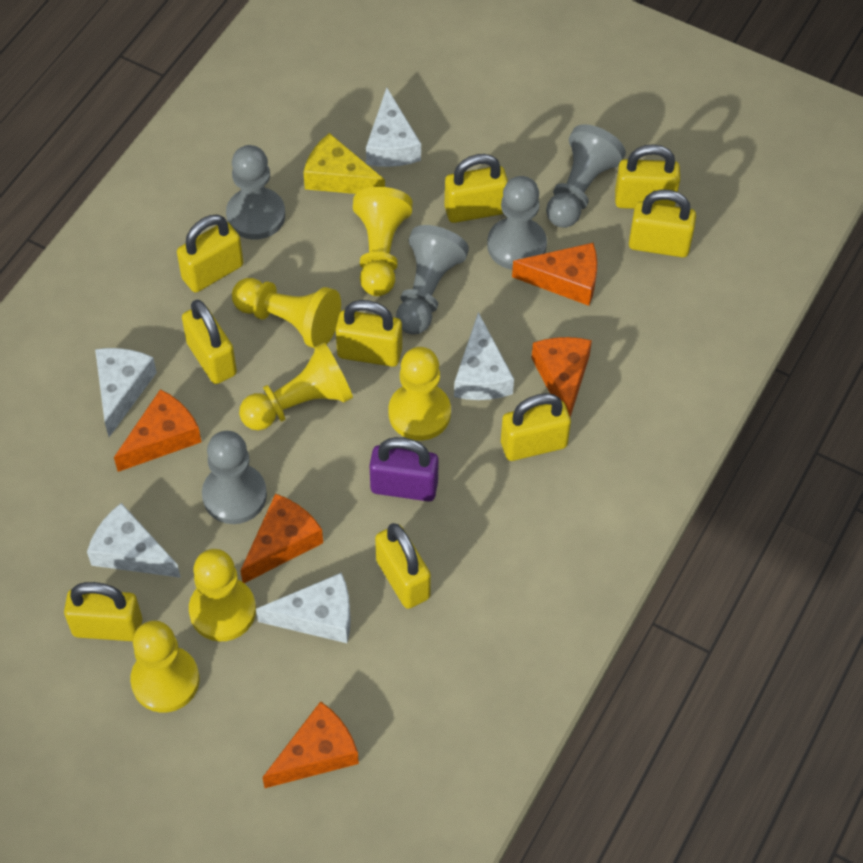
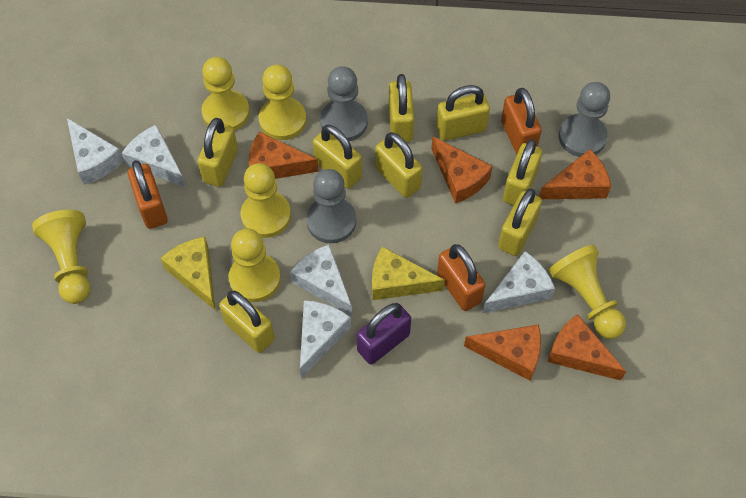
grey pawn: 5 -> 3
orange padlock: 0 -> 3
yellow cheese: 1 -> 2
yellow padlock: 9 -> 8

